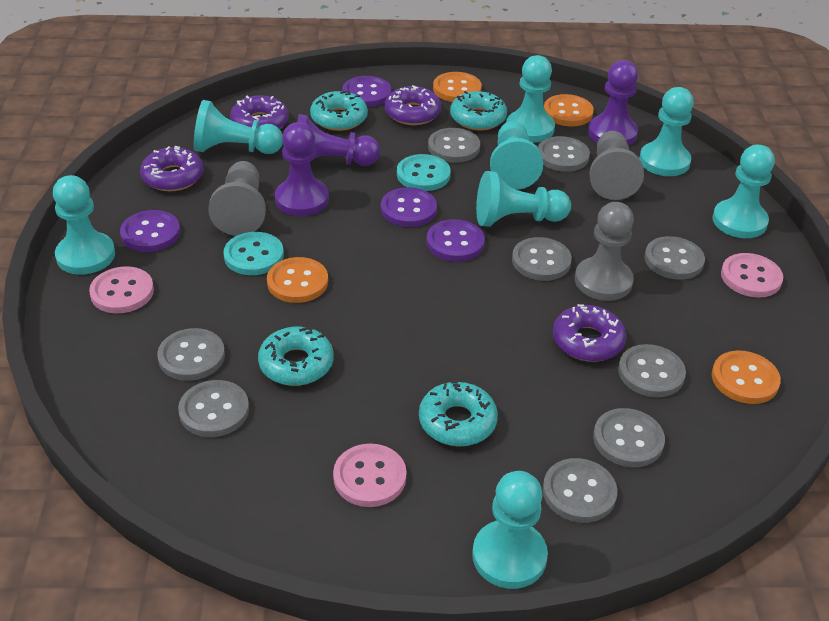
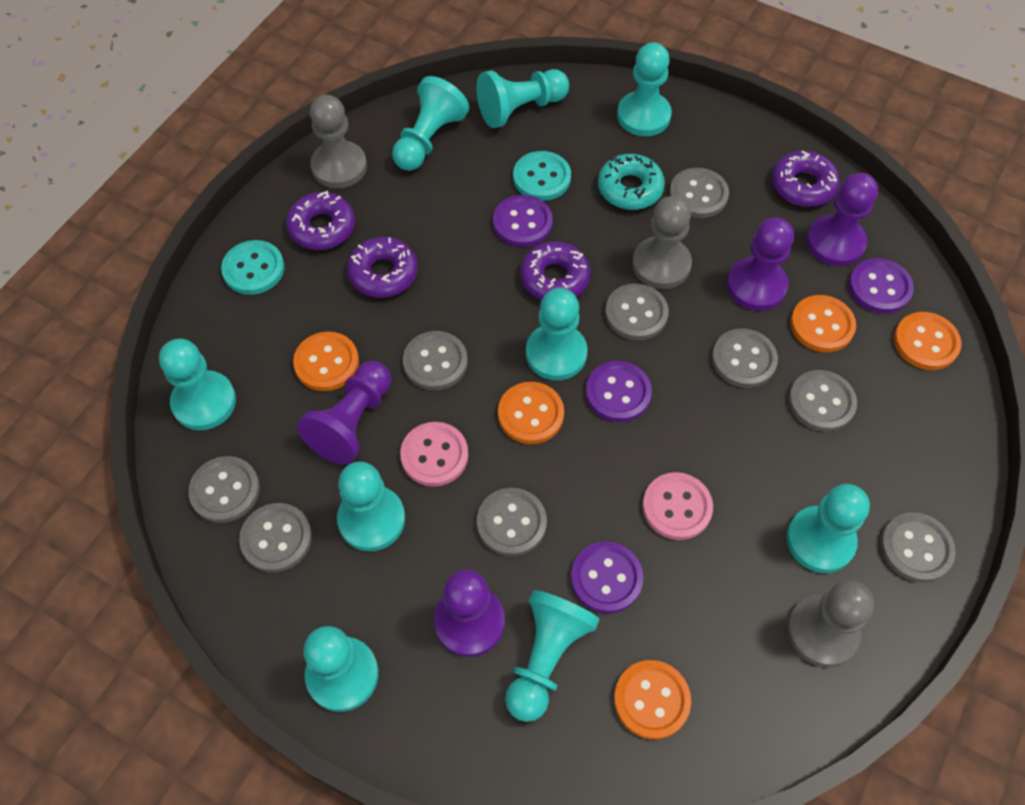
orange button: 4 -> 5
pink button: 3 -> 2
purple pawn: 3 -> 4
turquoise donut: 4 -> 1
turquoise pawn: 8 -> 9

